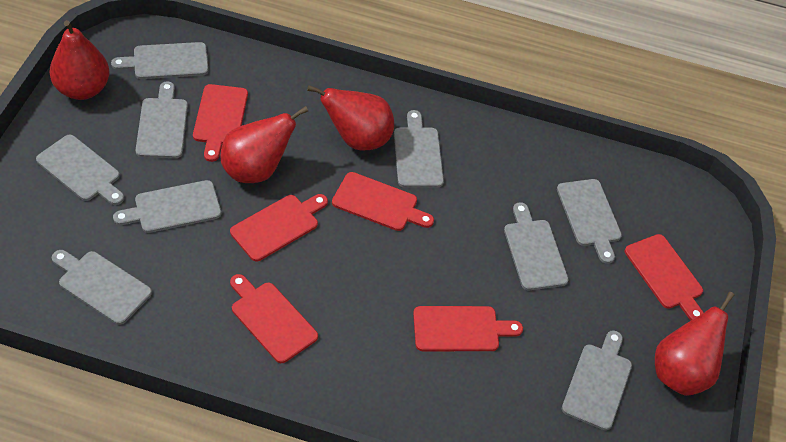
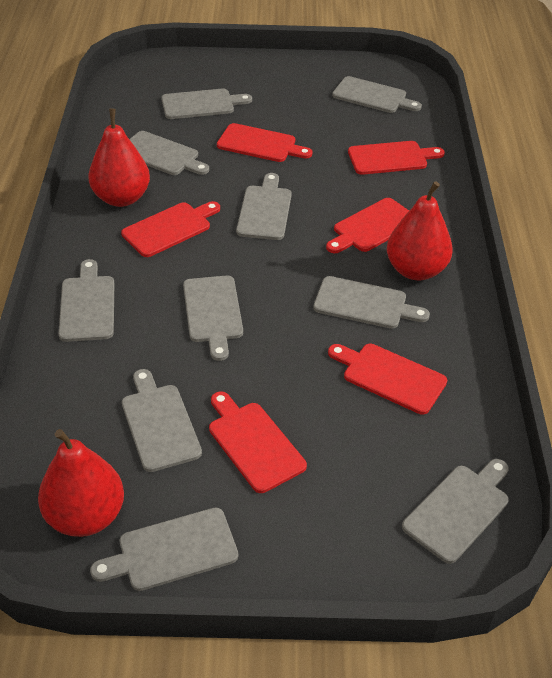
grey cutting board: 9 -> 10
red pear: 4 -> 3

